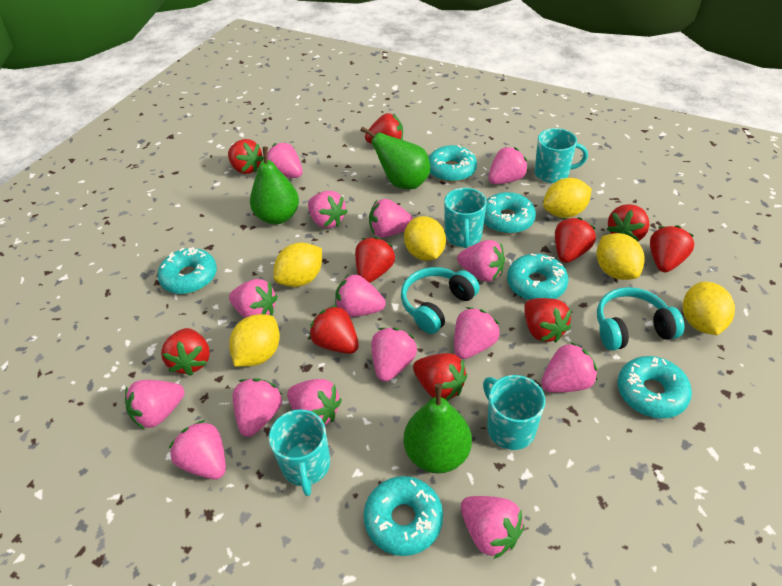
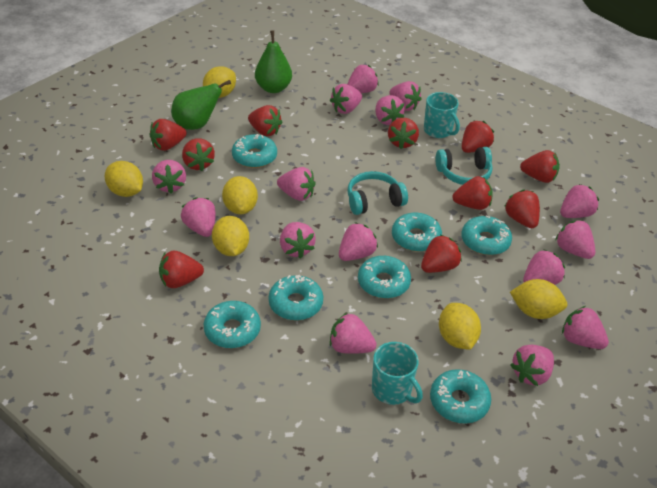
green pear: 3 -> 2
turquoise donut: 6 -> 7
turquoise mug: 4 -> 2

